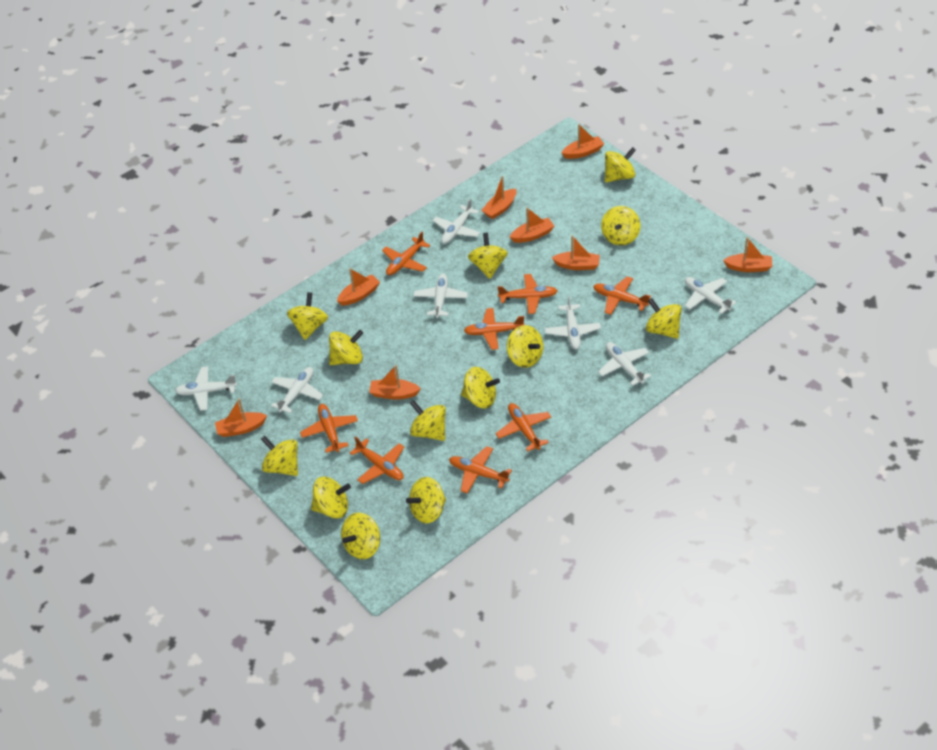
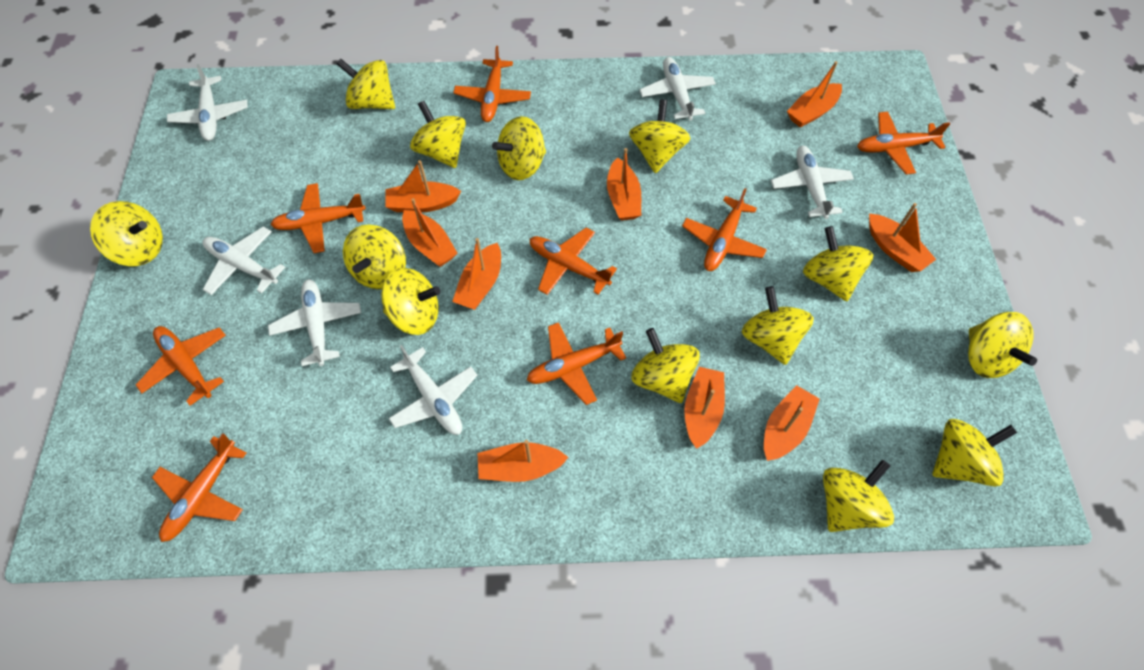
orange boat: 8 -> 9
white plane: 7 -> 6

